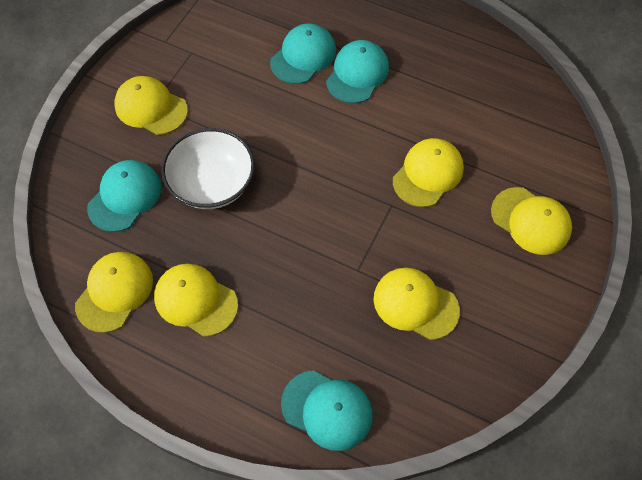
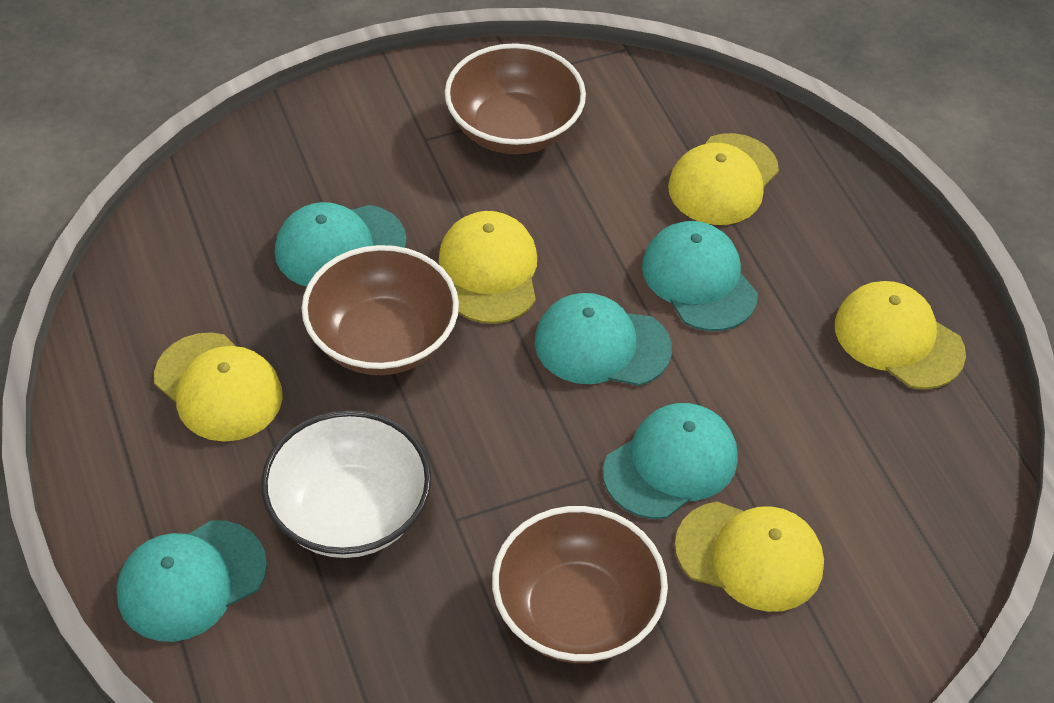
brown bowl: 0 -> 3
turquoise cap: 4 -> 5
yellow cap: 6 -> 5

